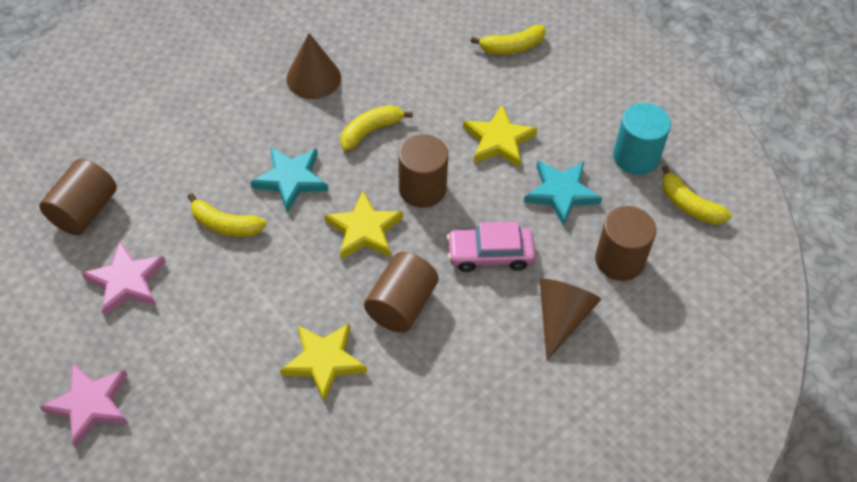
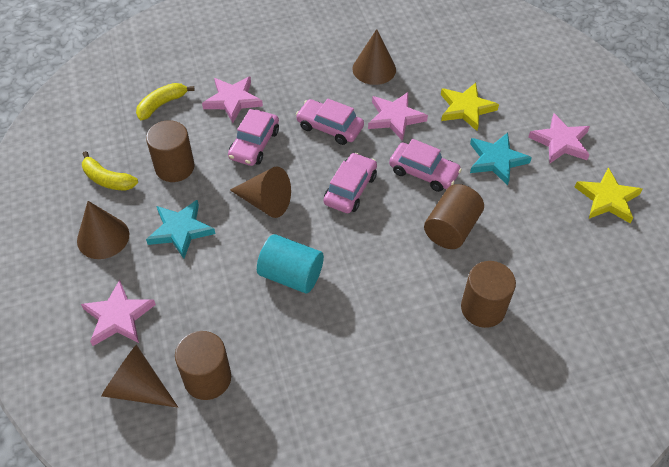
brown cone: 2 -> 4
pink car: 1 -> 4
pink star: 2 -> 4
yellow banana: 4 -> 2
yellow star: 3 -> 2

